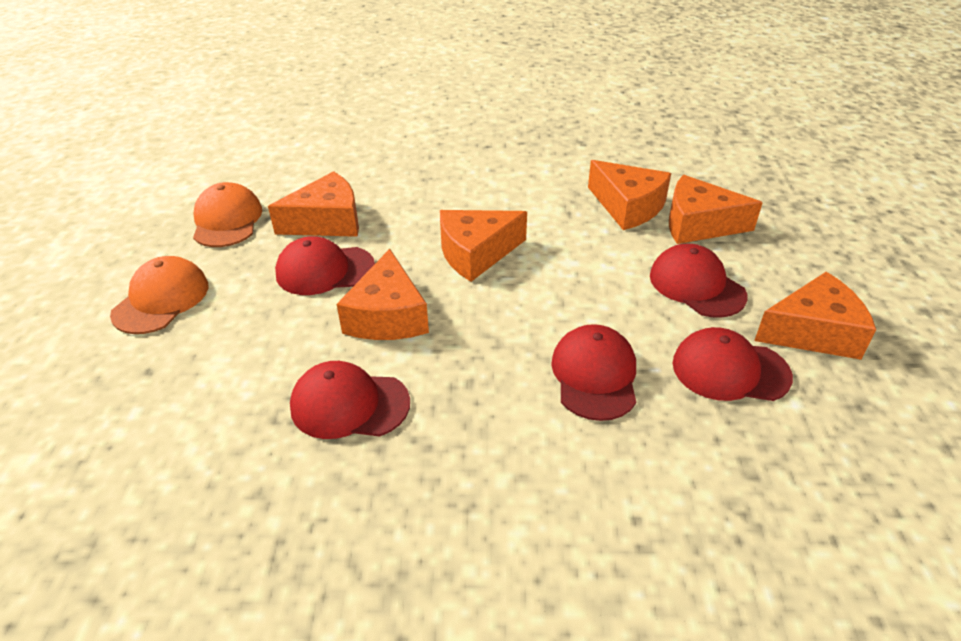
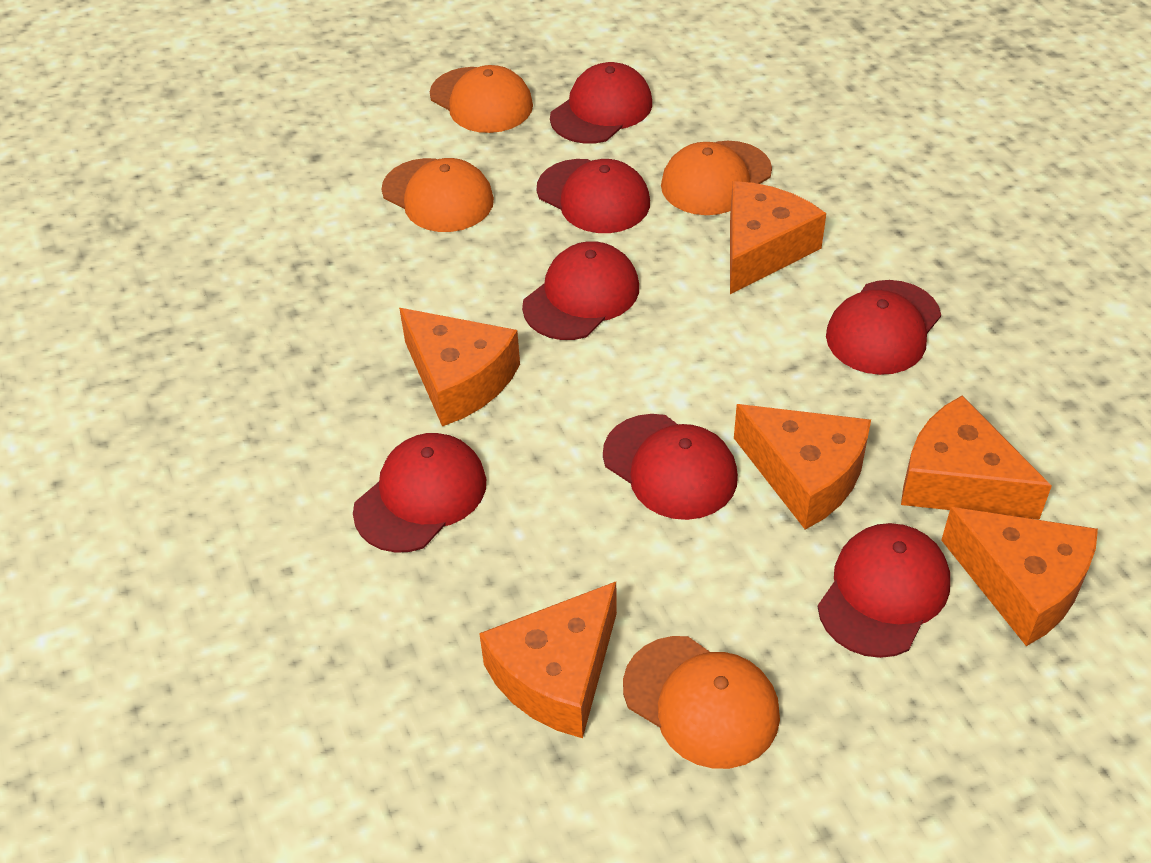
orange cap: 2 -> 4
red cap: 5 -> 7

